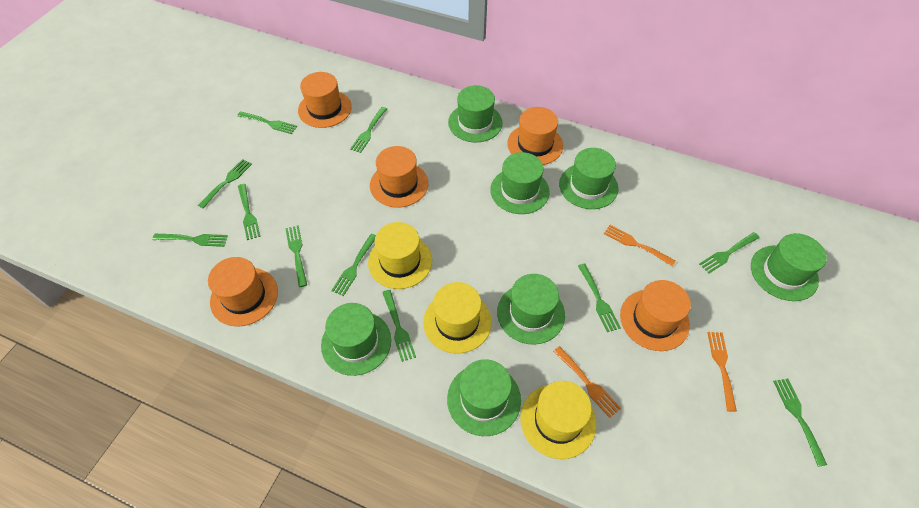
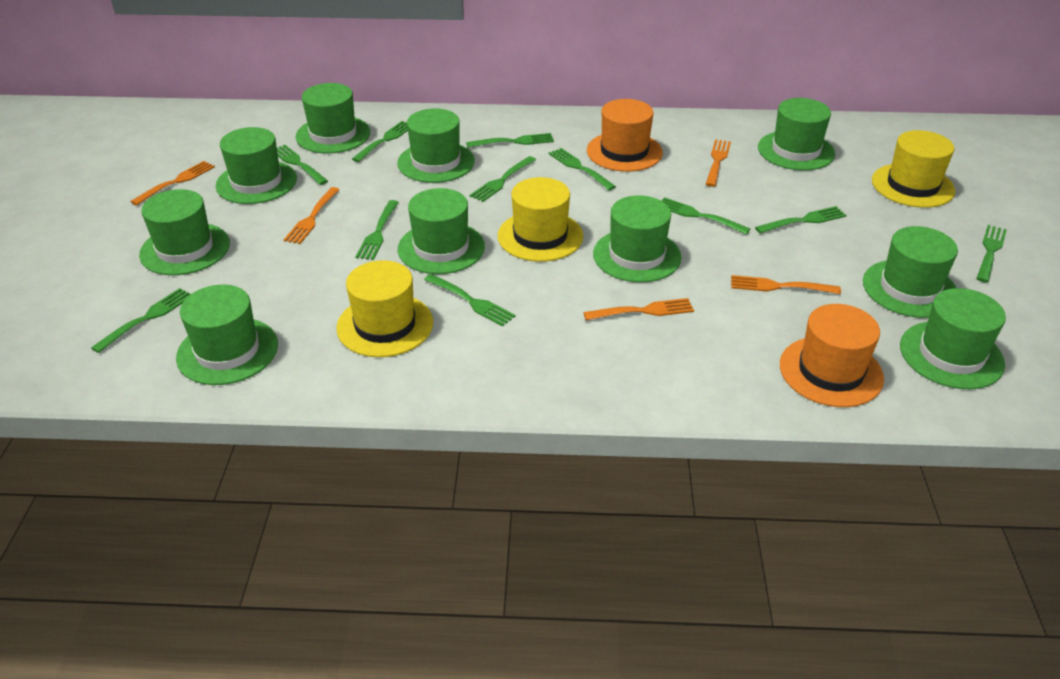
green hat: 7 -> 10
orange fork: 3 -> 5
orange hat: 5 -> 2

